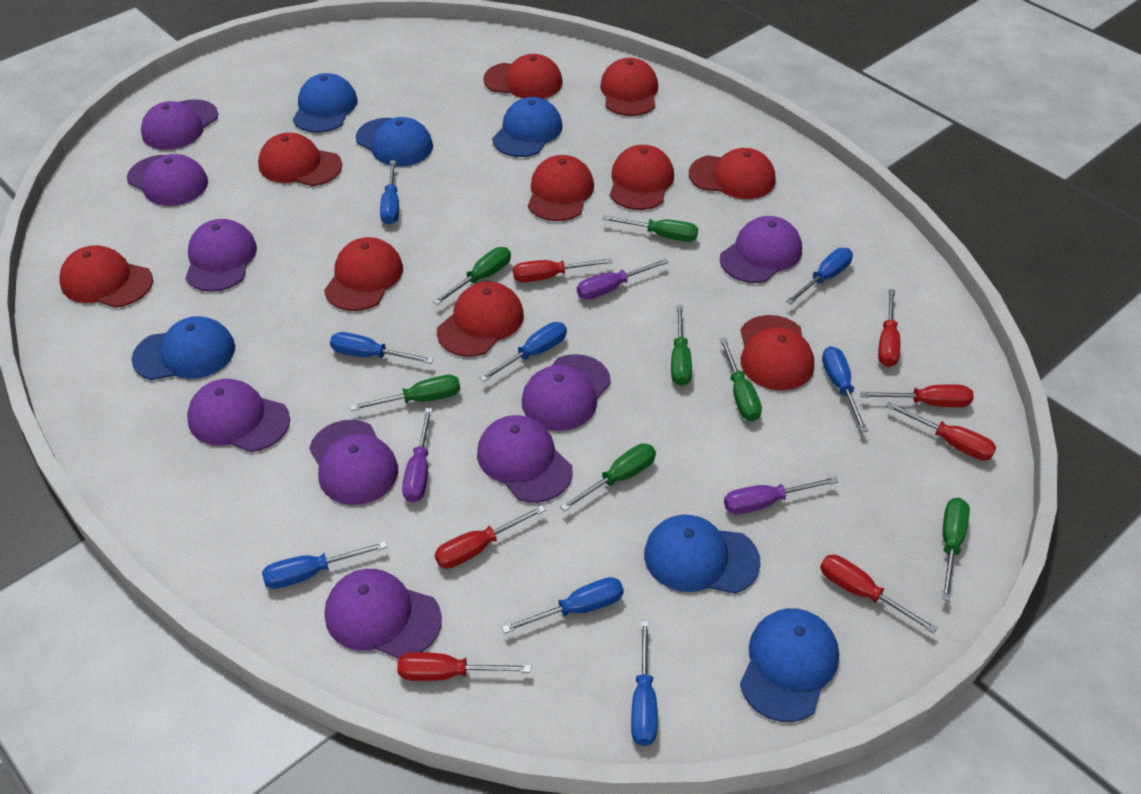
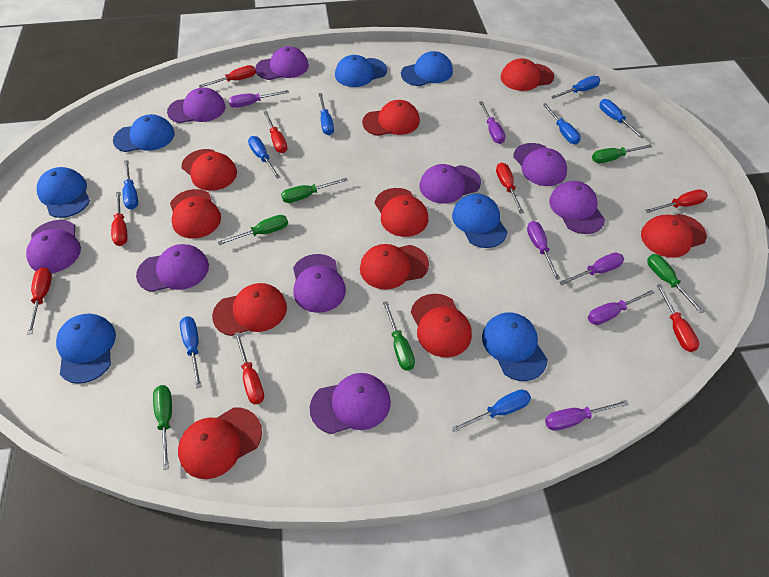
blue cap: 6 -> 7
green screwdriver: 7 -> 6
purple screwdriver: 3 -> 6
red screwdriver: 7 -> 8

